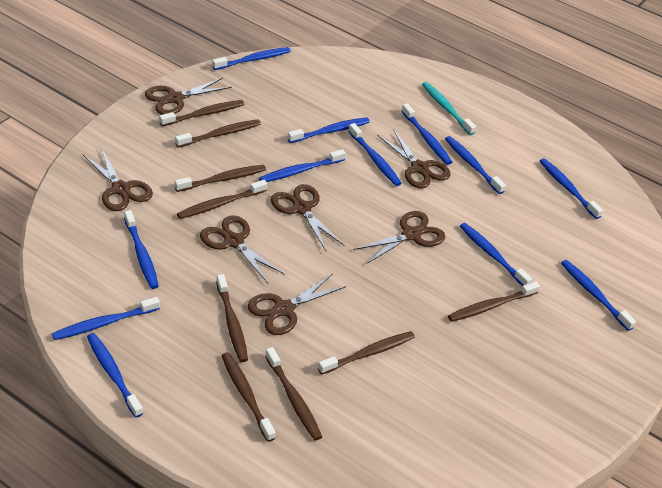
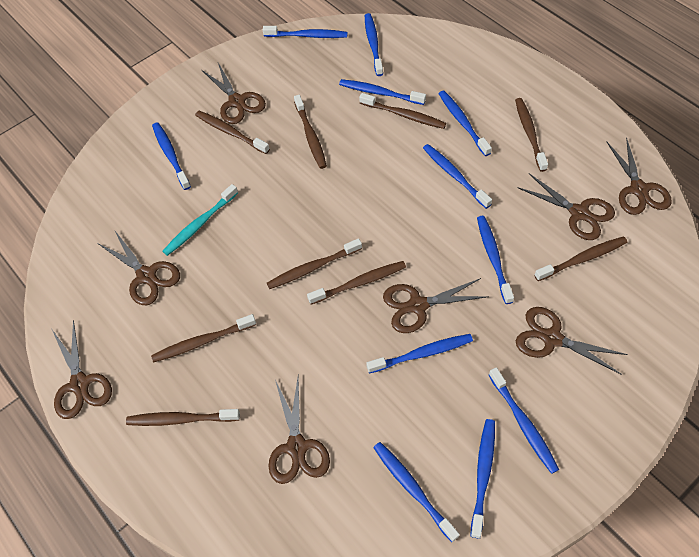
blue toothbrush: 12 -> 11
brown scissors: 7 -> 8

